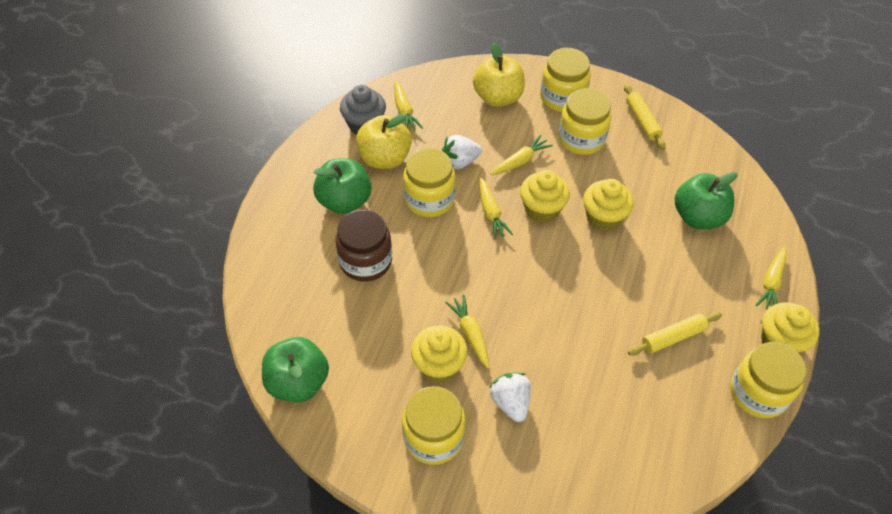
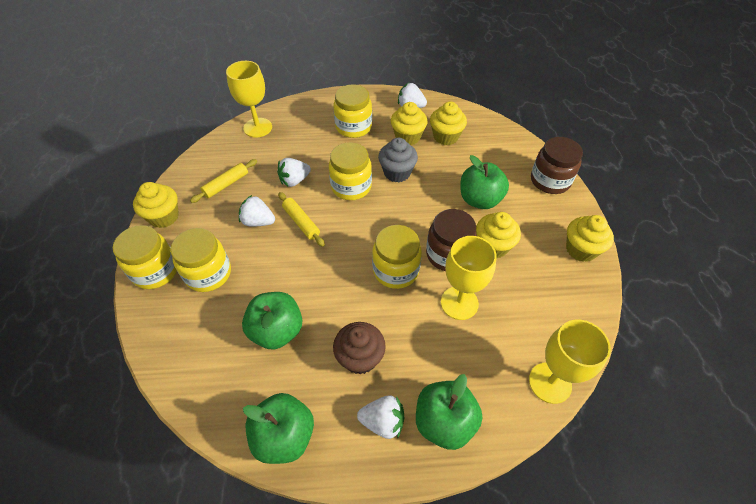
brown cupcake: 0 -> 1
brown jar: 1 -> 2
green apple: 3 -> 4
white strawberry: 2 -> 4
yellow apple: 2 -> 0
yellow carrot: 5 -> 0
yellow cupcake: 4 -> 5
yellow goblet: 0 -> 3

